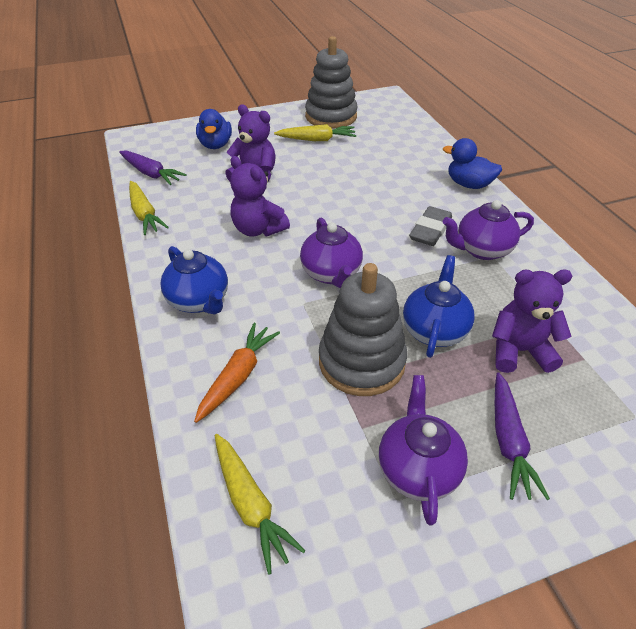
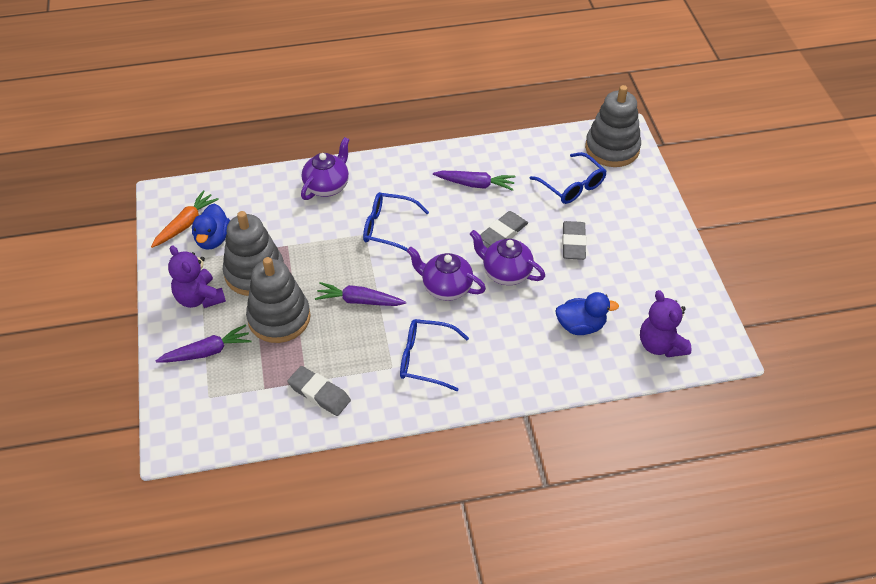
blue glasses: 0 -> 3
blue teapot: 2 -> 0
grey eraser: 1 -> 3
grey stacking toy: 2 -> 3
purple carrot: 2 -> 3
purple teddy bear: 3 -> 2
yellow carrot: 3 -> 0

